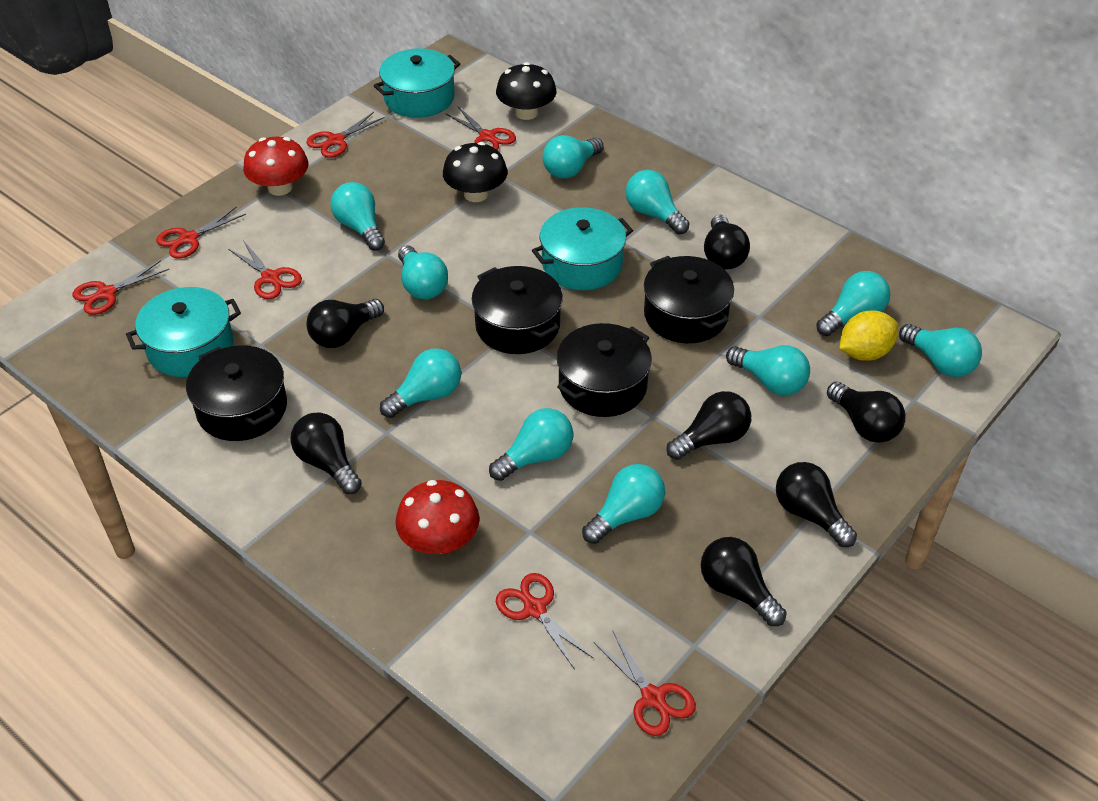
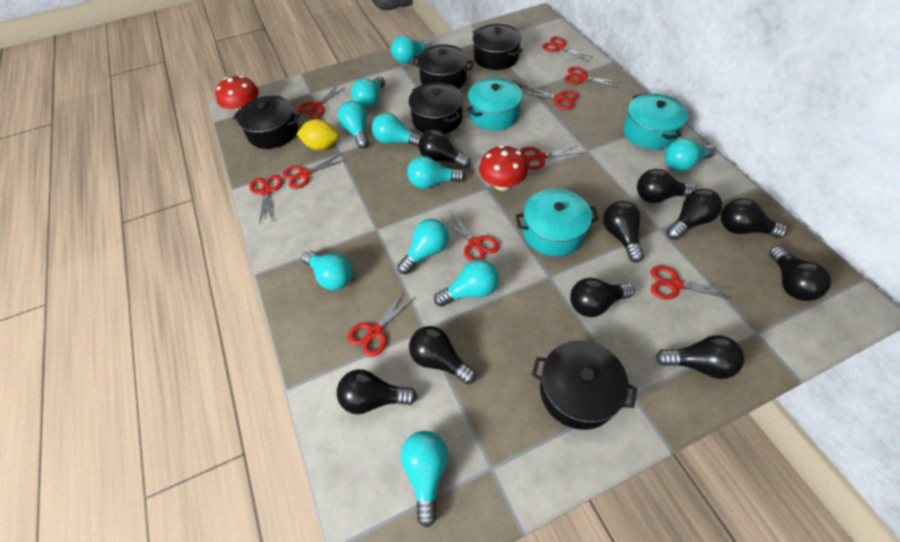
black light bulb: 7 -> 10
black mushroom: 2 -> 0
black pot: 4 -> 5
red scissors: 7 -> 10

